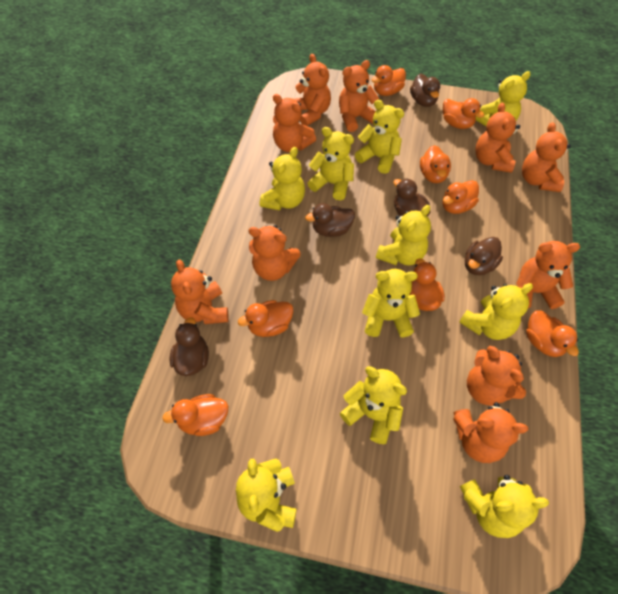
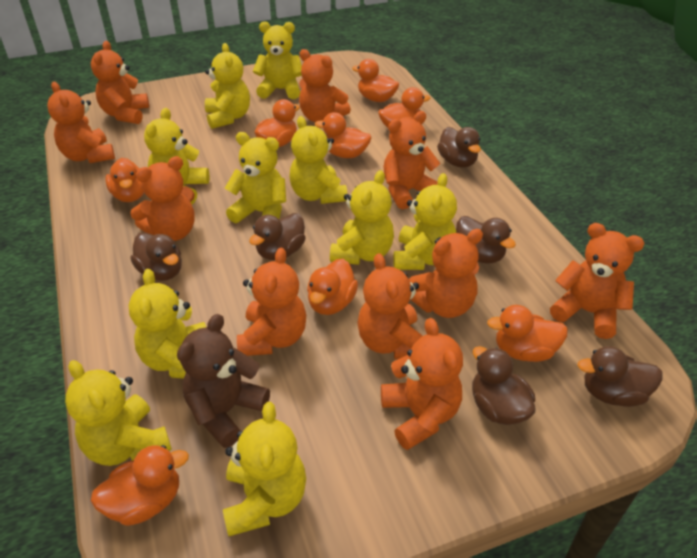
brown duck: 5 -> 6
brown teddy bear: 0 -> 1

